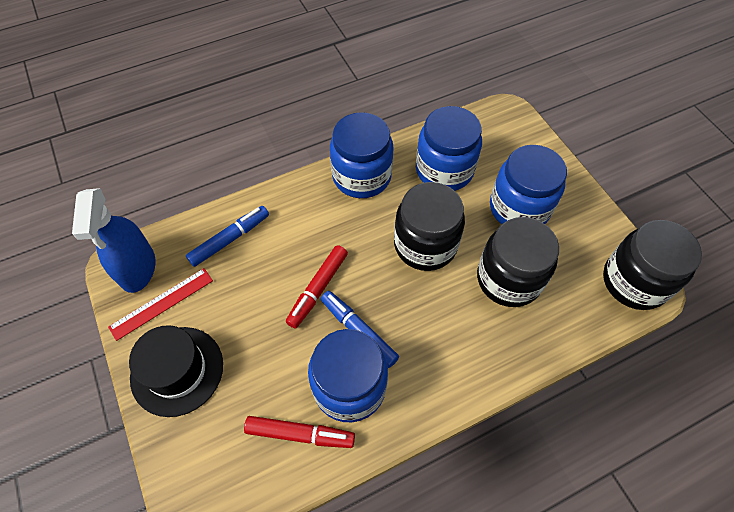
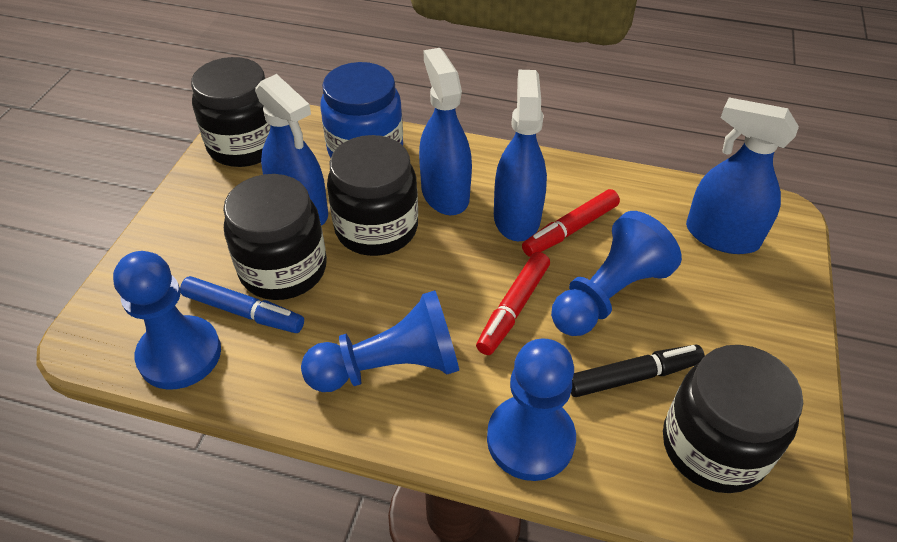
black hat: 1 -> 0
black jar: 3 -> 4
black marker: 0 -> 1
blue jar: 4 -> 1
blue marker: 2 -> 1
blue pawn: 0 -> 4
blue spray bottle: 1 -> 4
red ruler: 1 -> 0

